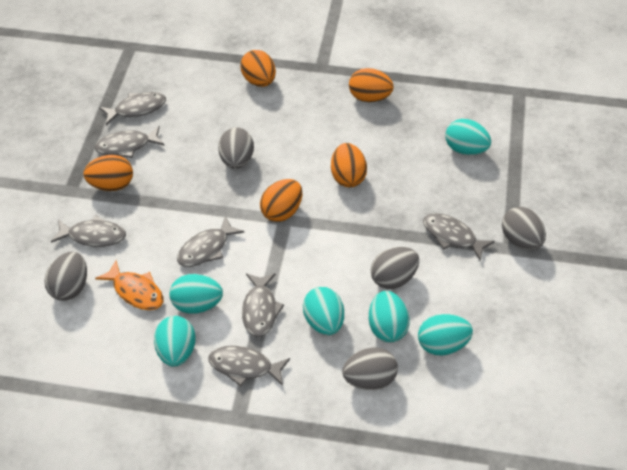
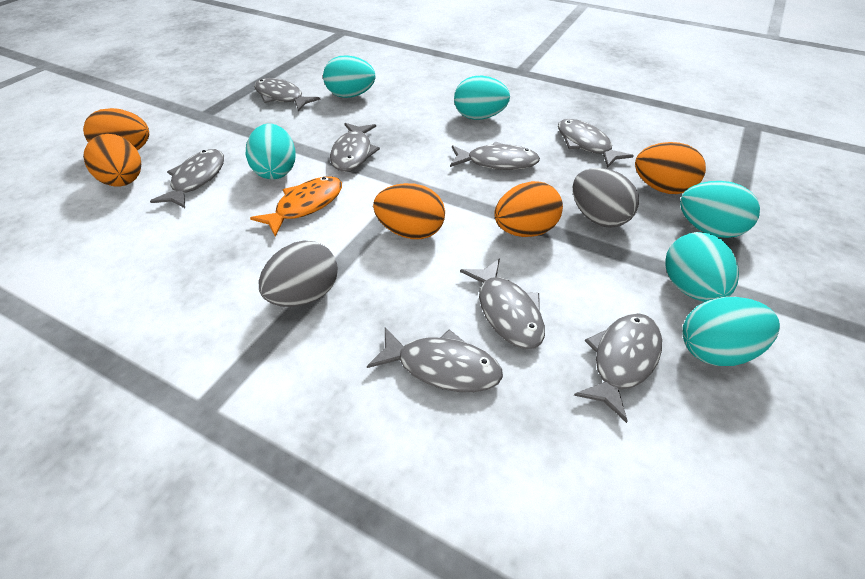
grey egg: 5 -> 2
grey fish: 7 -> 8

